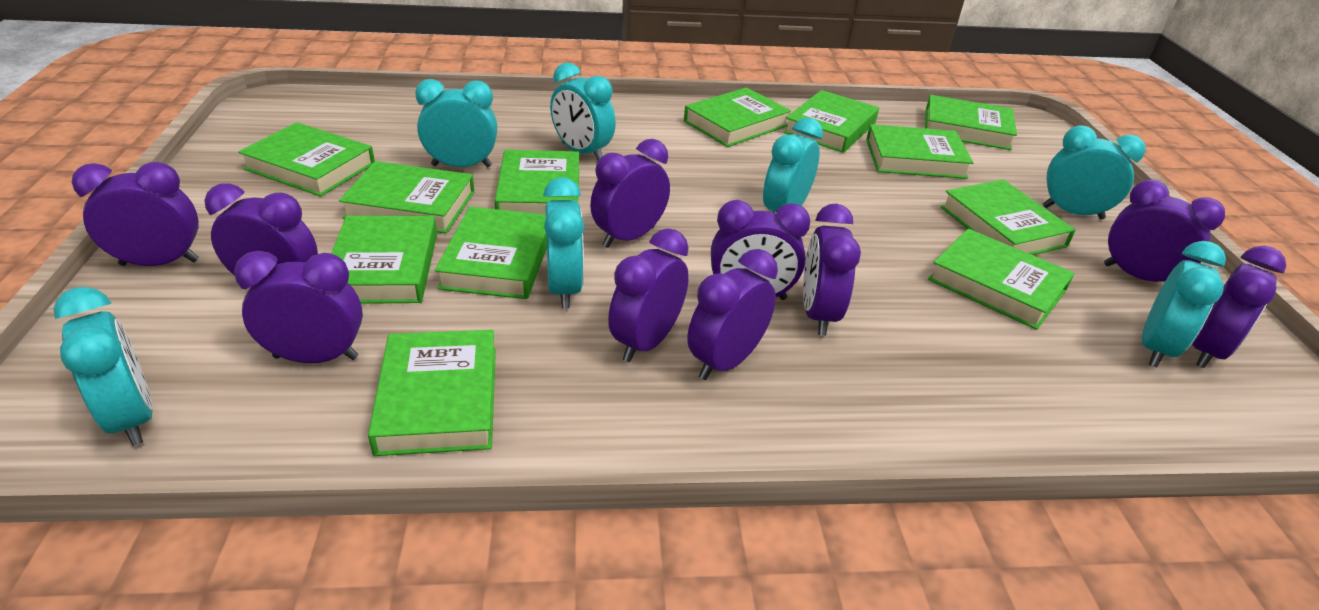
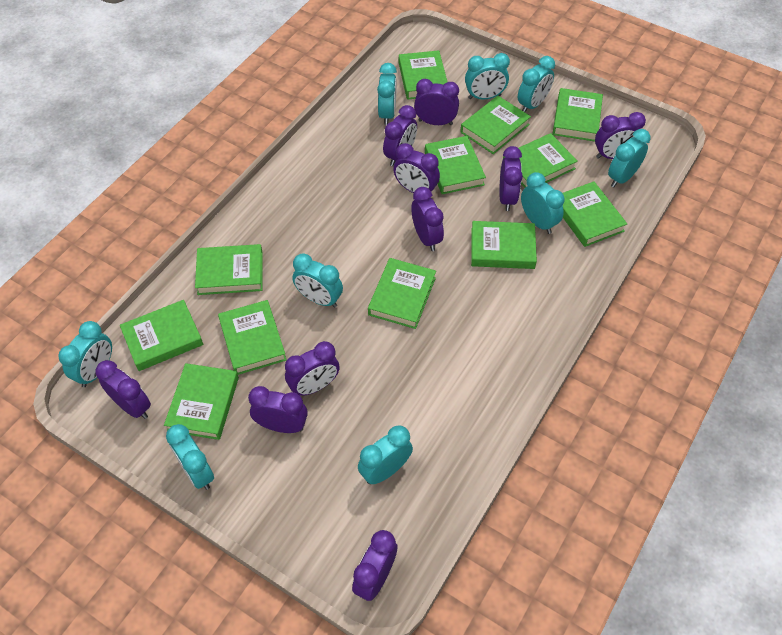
turquoise clock: 7 -> 9

